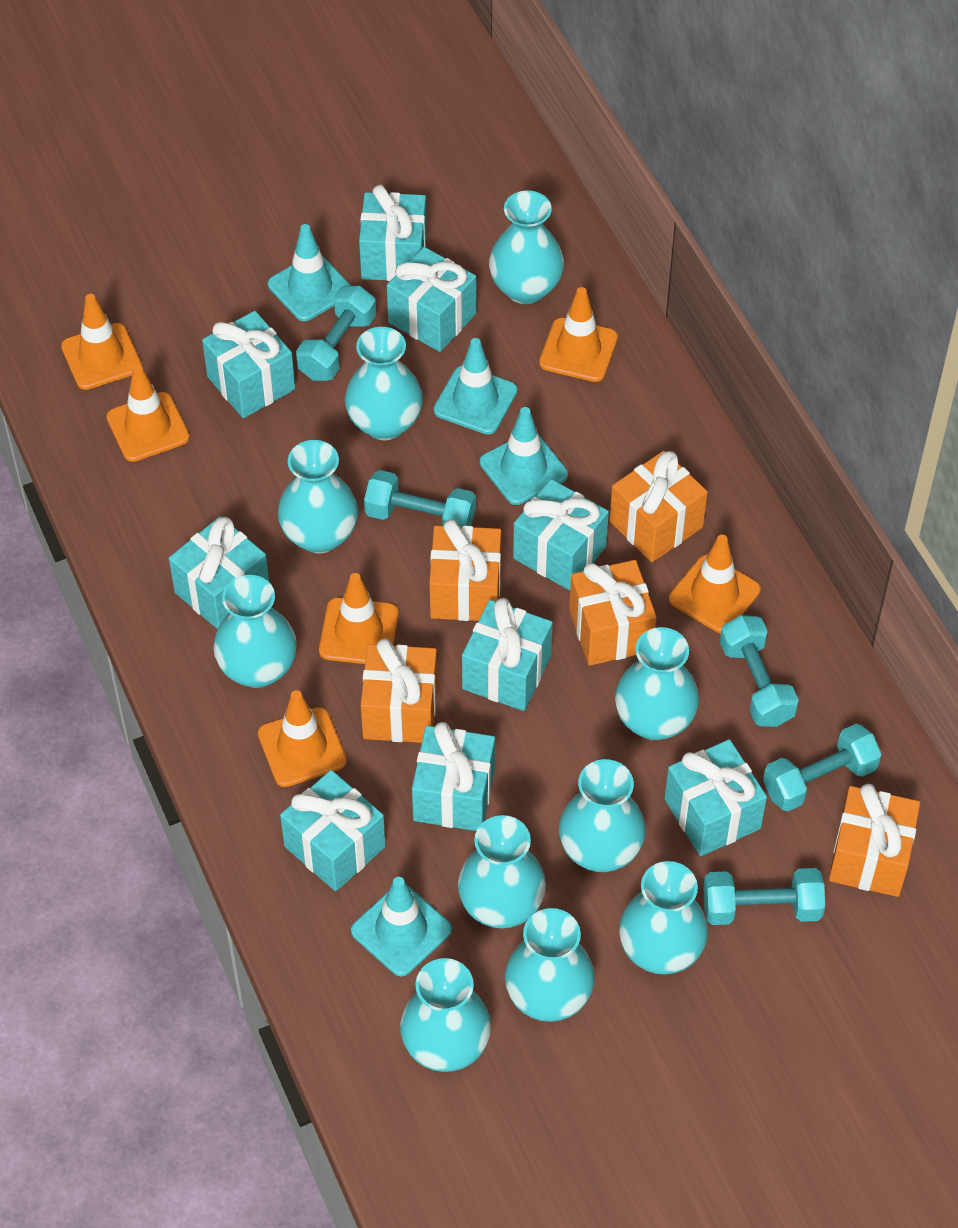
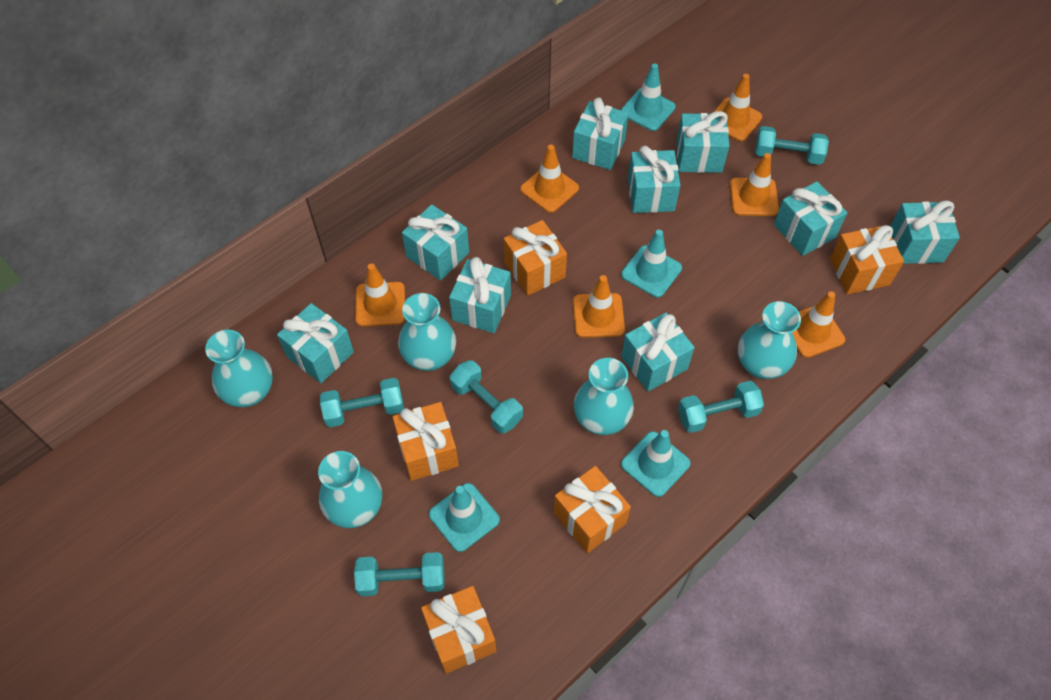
turquoise vase: 10 -> 5

